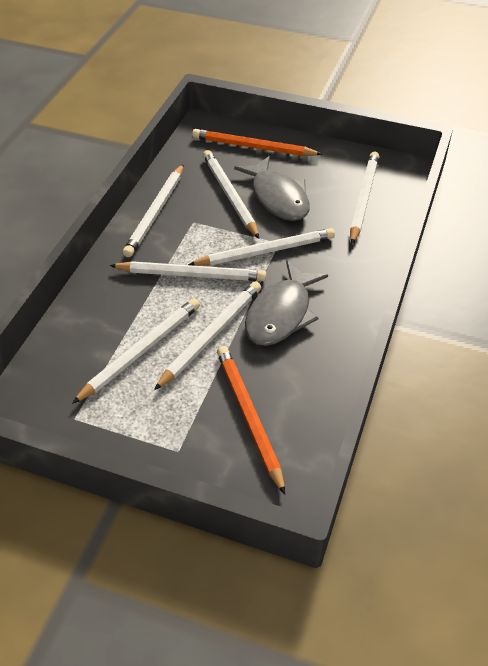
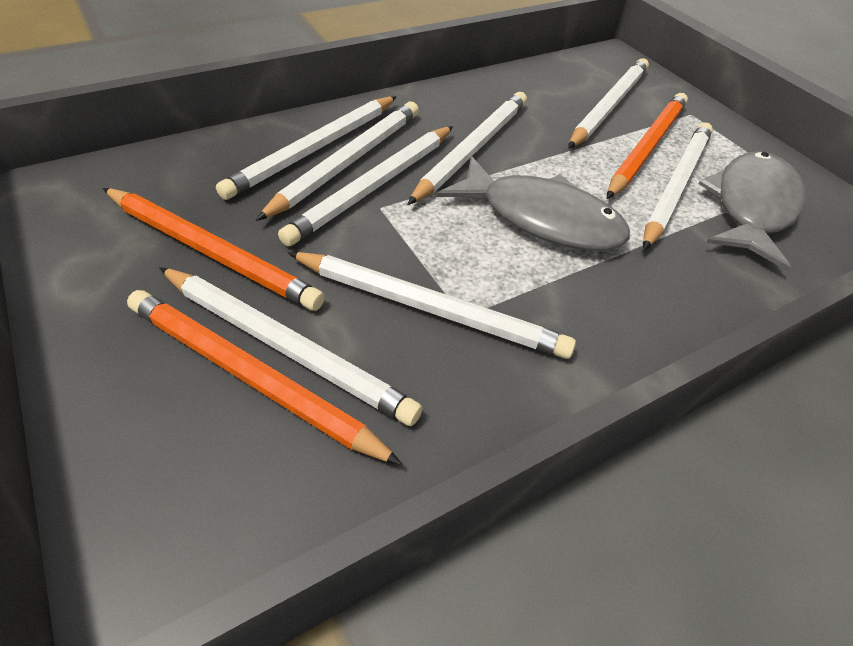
orange pencil: 2 -> 3
white pencil: 7 -> 8

